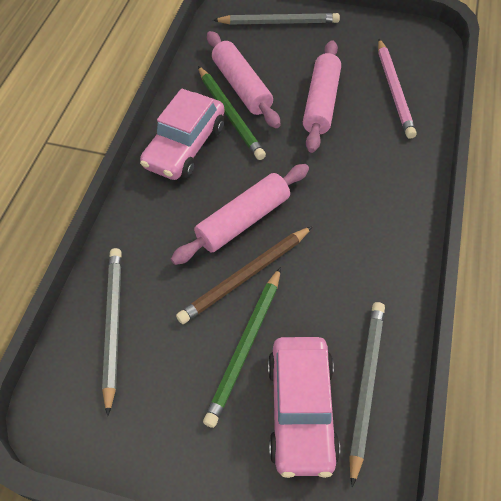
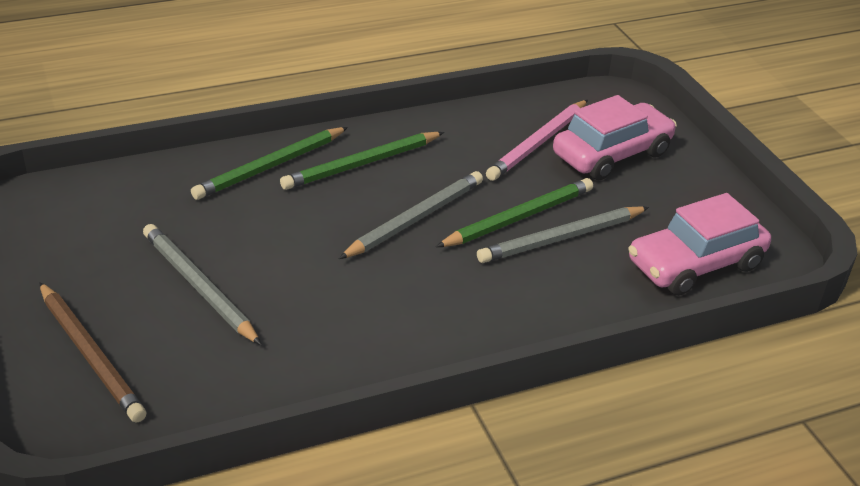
green pencil: 2 -> 3
pink rolling pin: 3 -> 0

